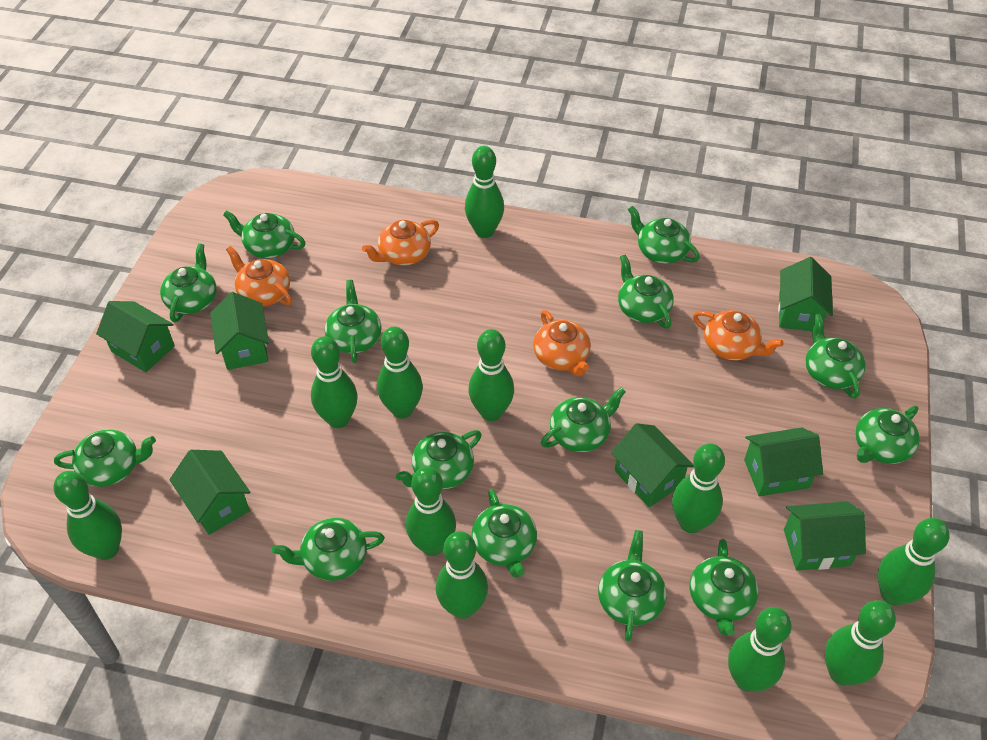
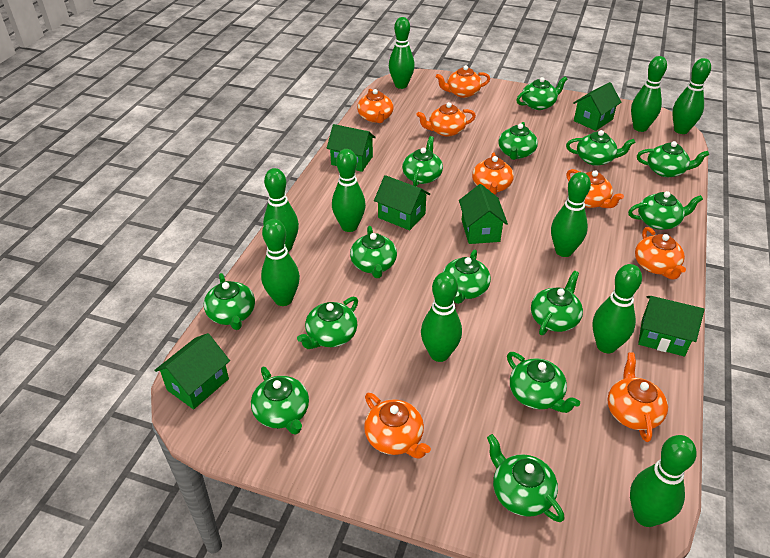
green bowling pin: 11 -> 10
green house: 7 -> 6
orange teapot: 4 -> 8

